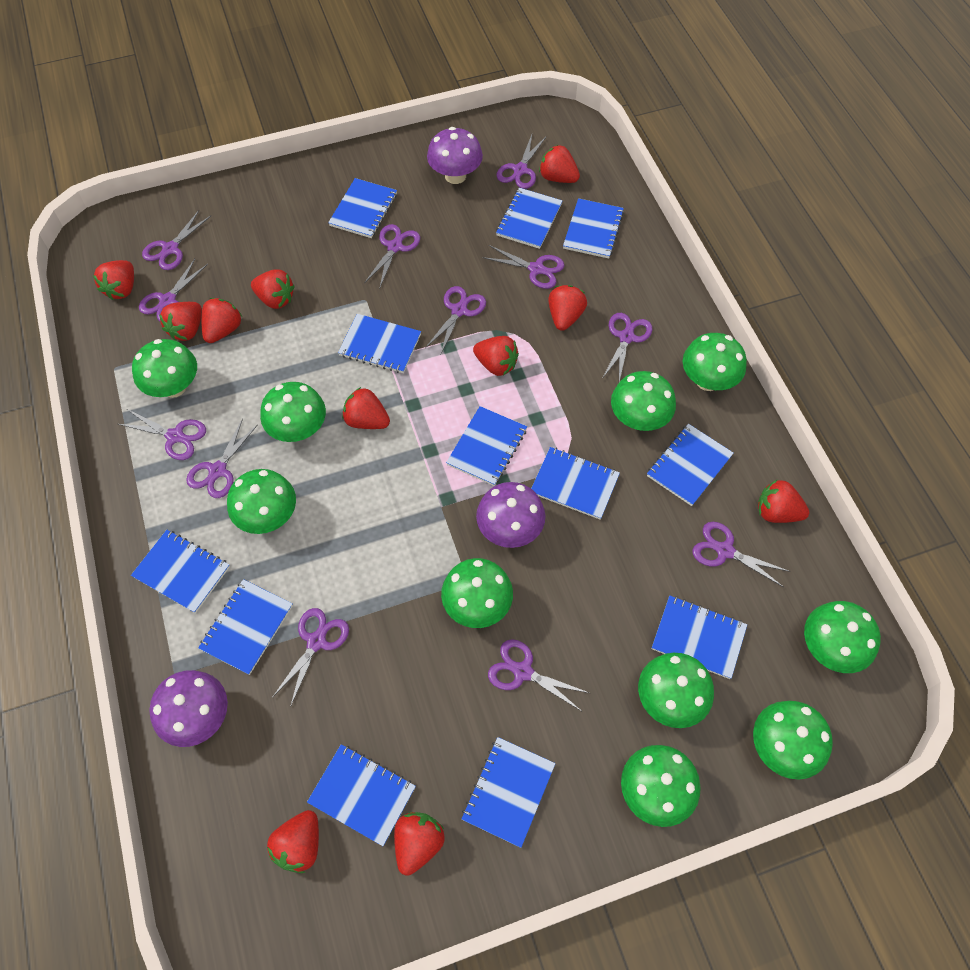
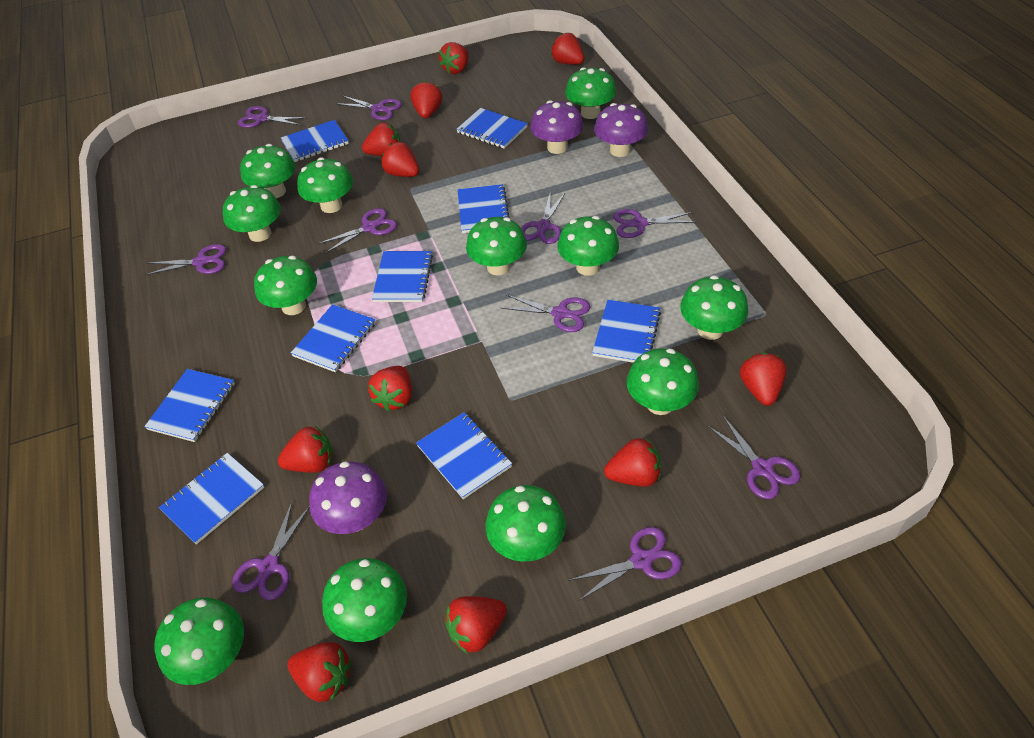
blue notebook: 12 -> 9
green mushroom: 10 -> 12
purple scissors: 12 -> 10

